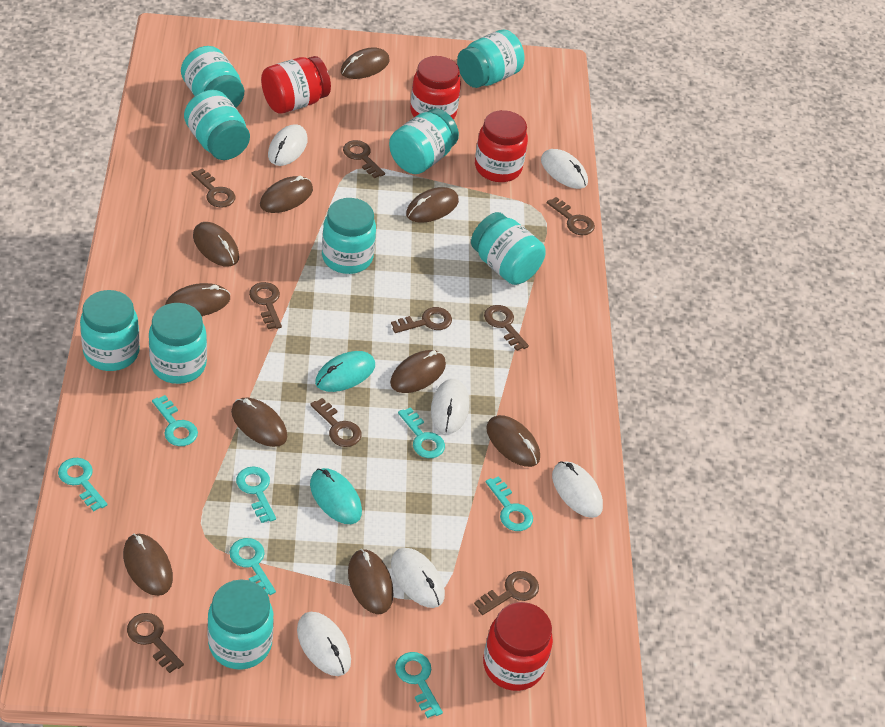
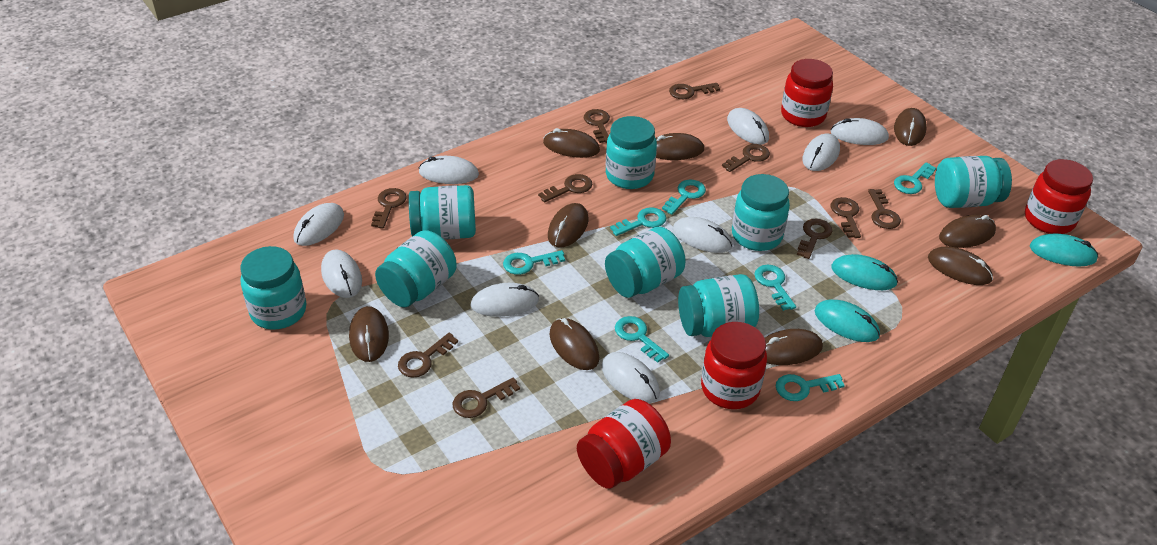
brown key: 9 -> 10
brown mouse: 10 -> 9
turquoise jar: 9 -> 8
turquoise mouse: 2 -> 3
white mouse: 6 -> 9

